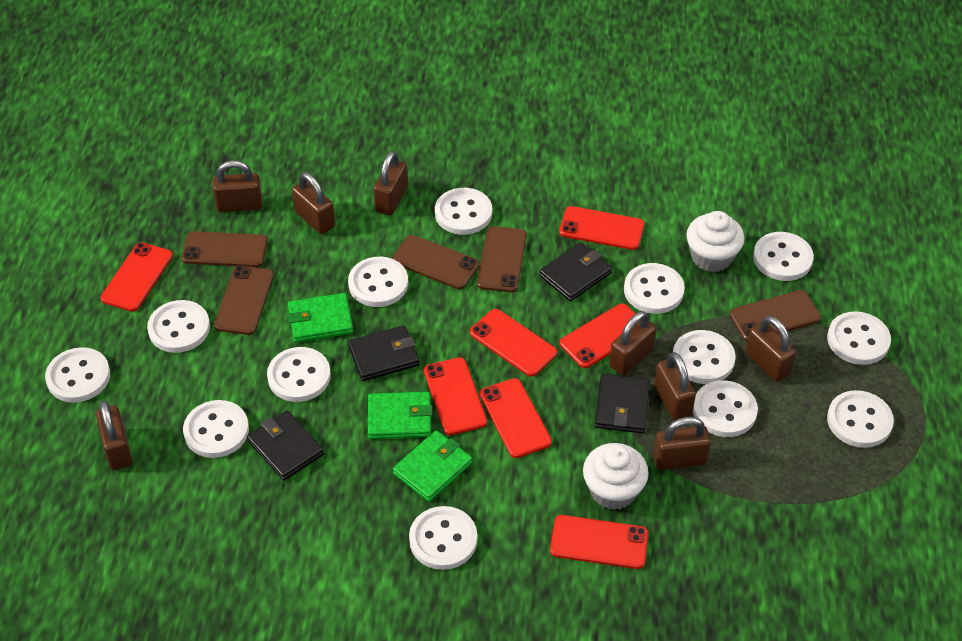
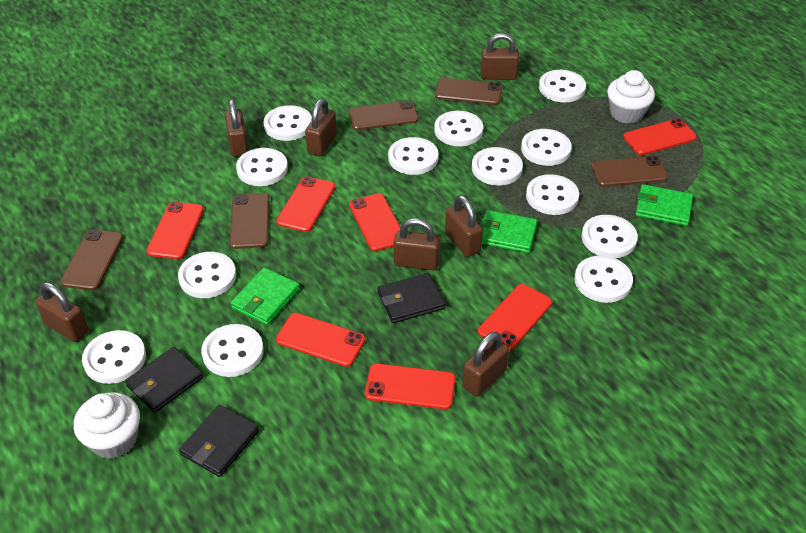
black wallet: 4 -> 3
brown padlock: 8 -> 7

